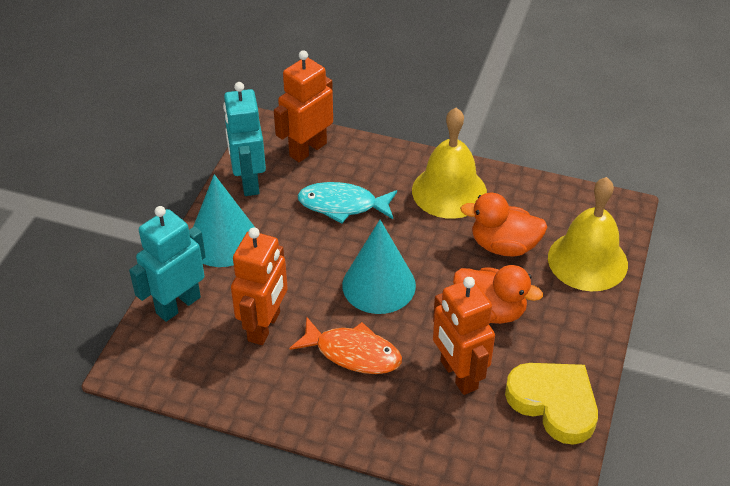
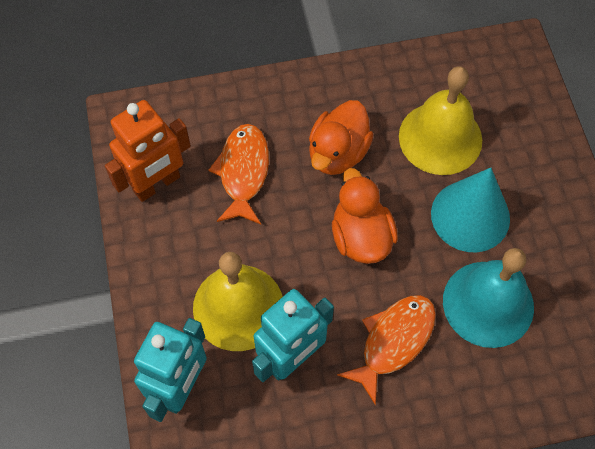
orange fish: 1 -> 2
orange robot: 3 -> 1
turquoise bell: 0 -> 1
turquoise cone: 2 -> 1
turquoise fish: 1 -> 0
yellow heart: 1 -> 0

